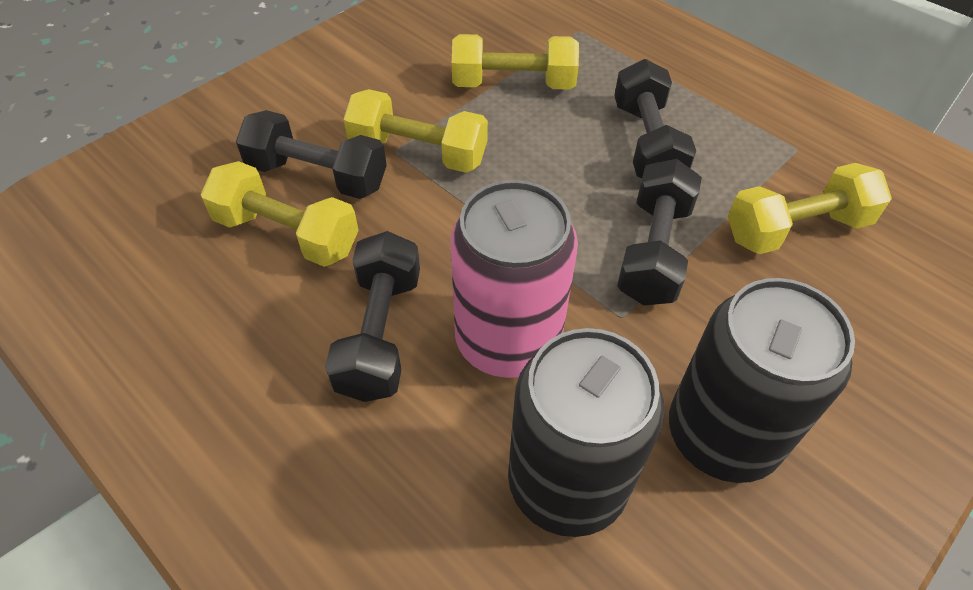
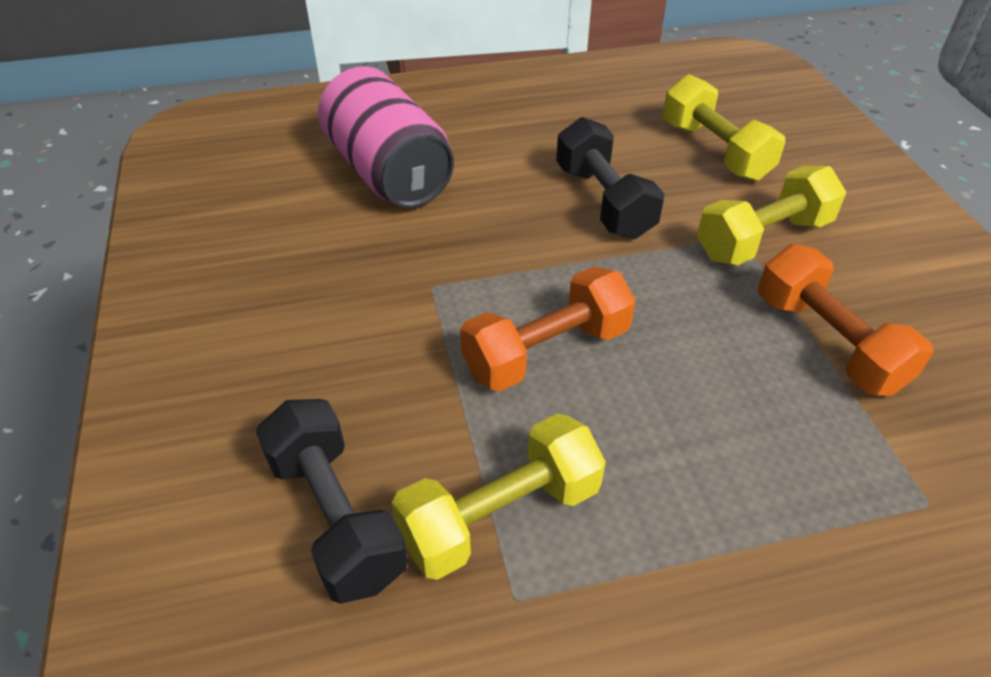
black can: 2 -> 0
black dumbbell: 4 -> 2
orange dumbbell: 0 -> 2
yellow dumbbell: 4 -> 3

